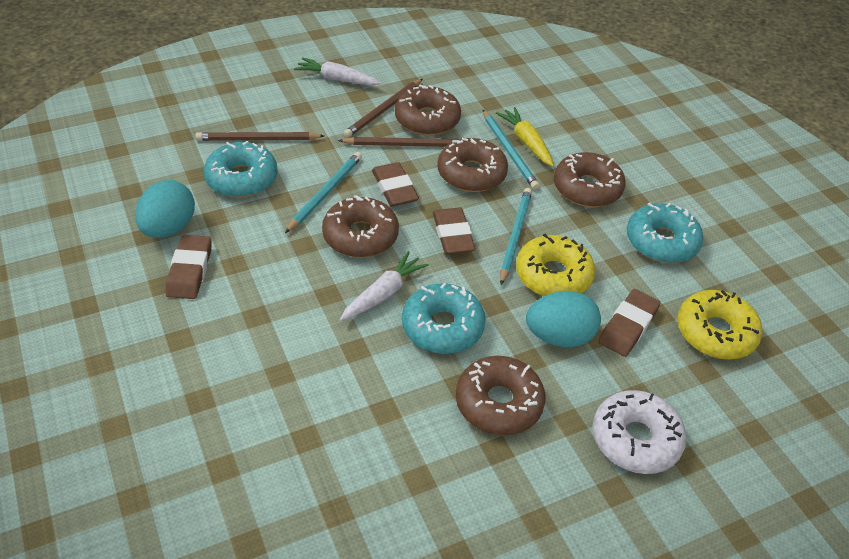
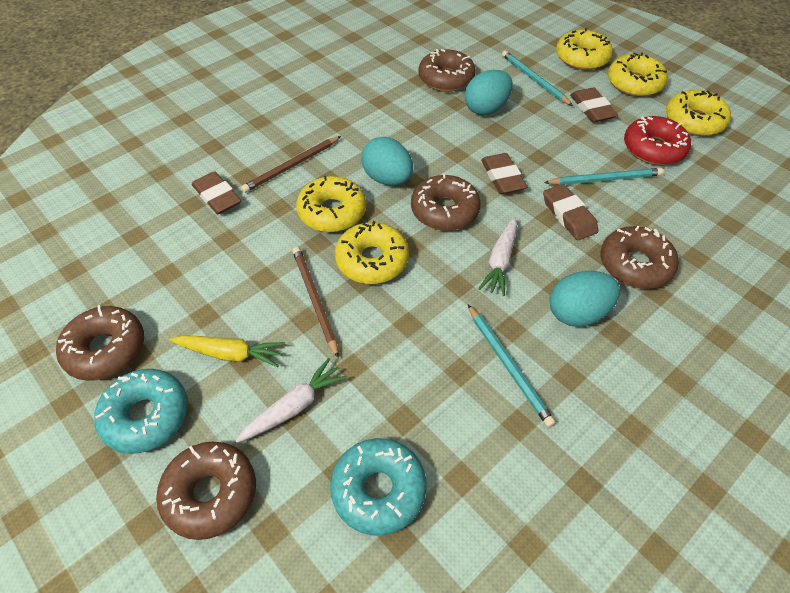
brown pencil: 3 -> 2
red donut: 0 -> 1
turquoise donut: 3 -> 2
turquoise egg: 2 -> 3
white donut: 1 -> 0
yellow donut: 2 -> 5

